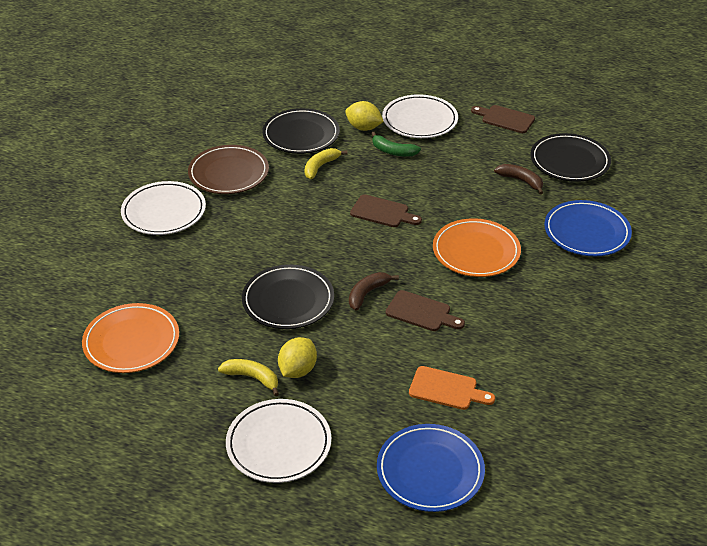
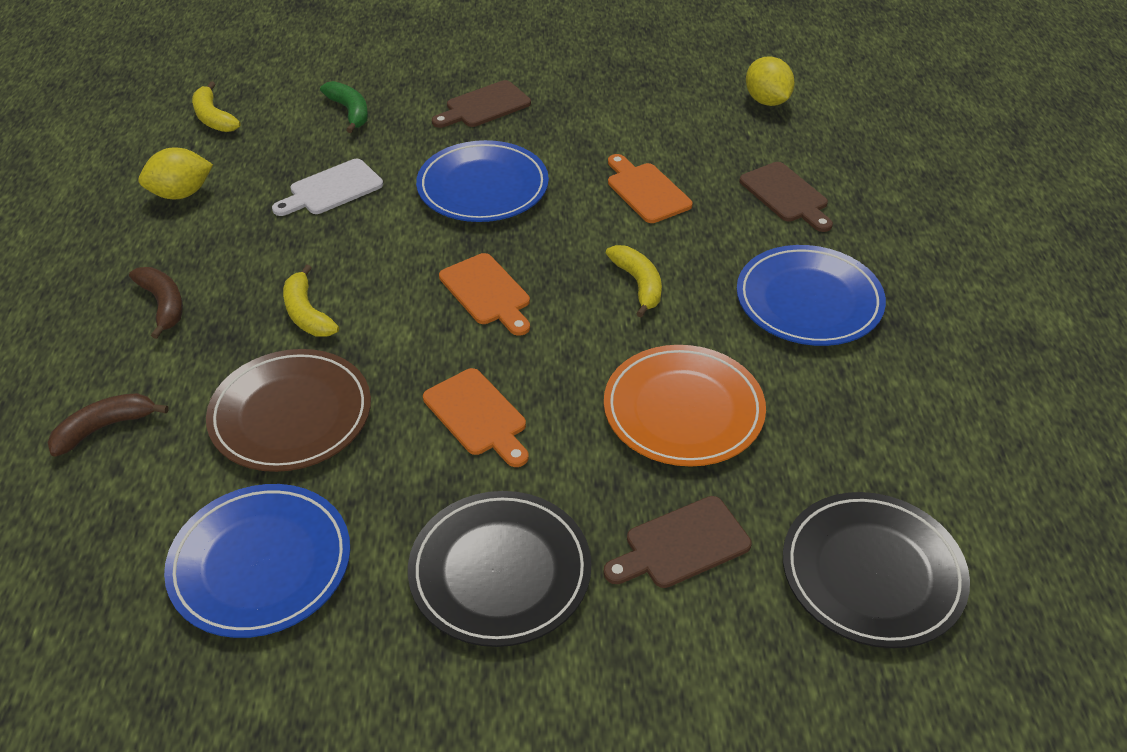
black plate: 3 -> 2
blue plate: 2 -> 3
orange cutting board: 1 -> 3
orange plate: 2 -> 1
white cutting board: 0 -> 1
white plate: 3 -> 0
yellow banana: 2 -> 3

